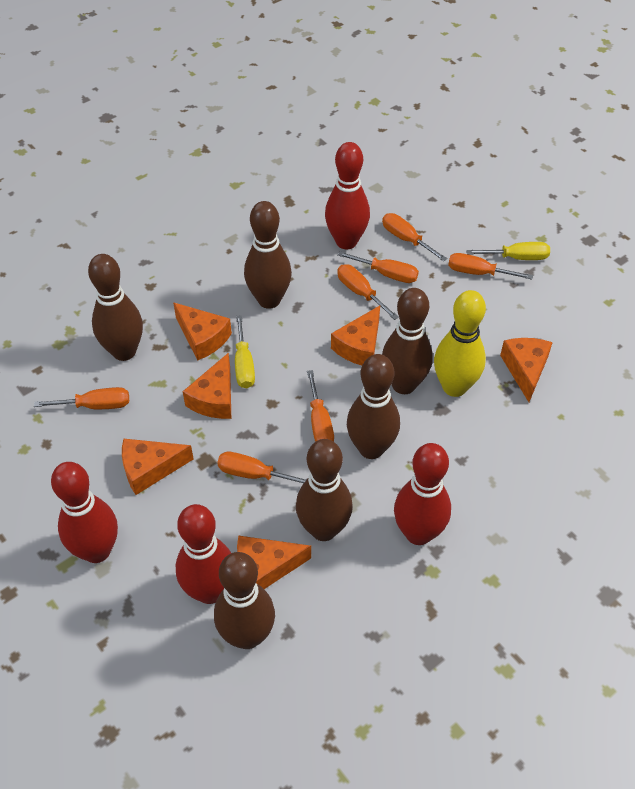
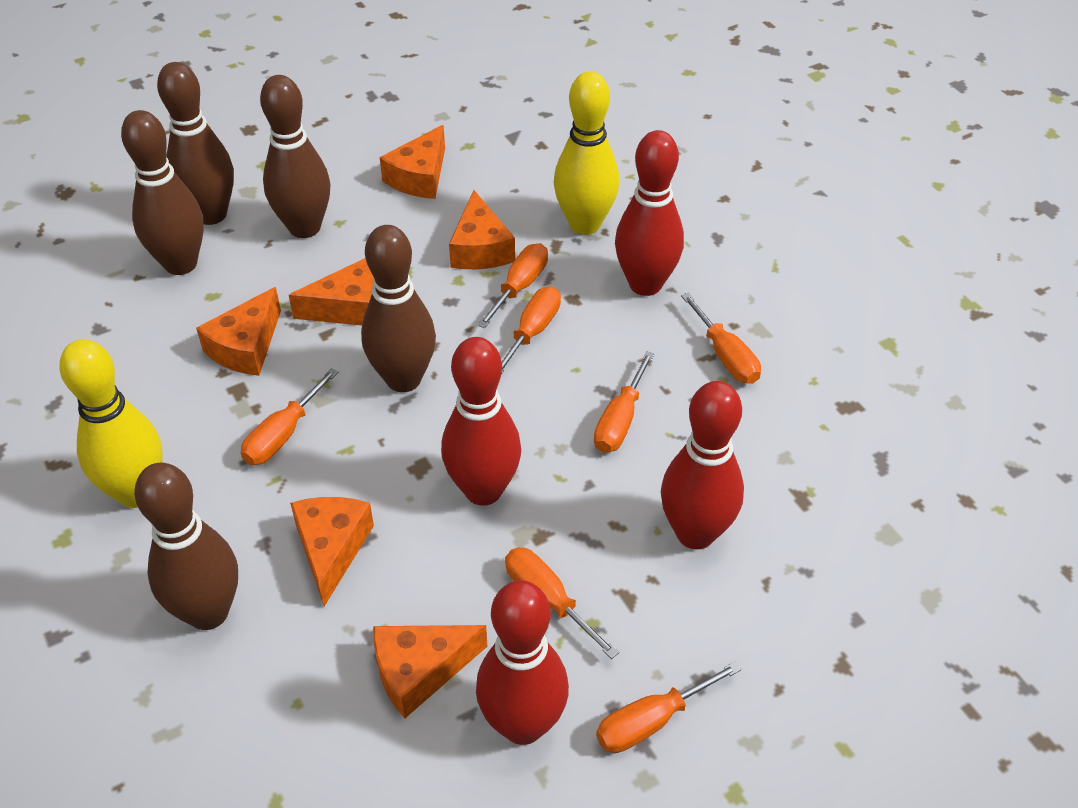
brown bowling pin: 6 -> 5
yellow bowling pin: 1 -> 2
yellow screwdriver: 2 -> 0

